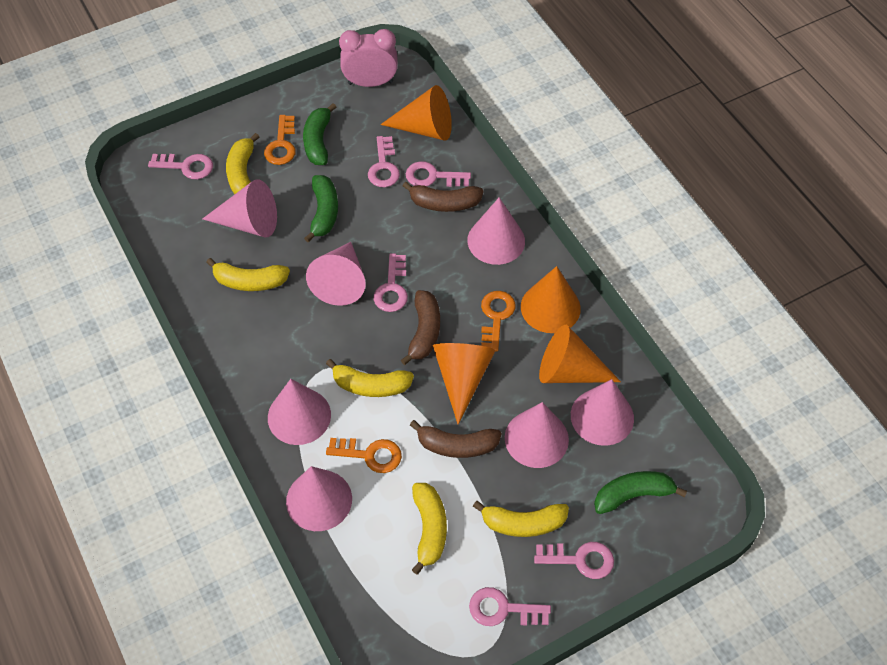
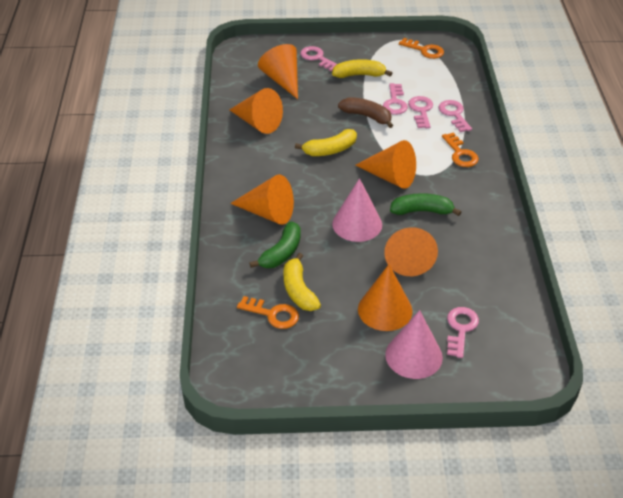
brown banana: 3 -> 1
green banana: 3 -> 2
orange cone: 4 -> 6
pink clock: 1 -> 0
pink cone: 7 -> 2
pink key: 6 -> 5
yellow banana: 5 -> 3

